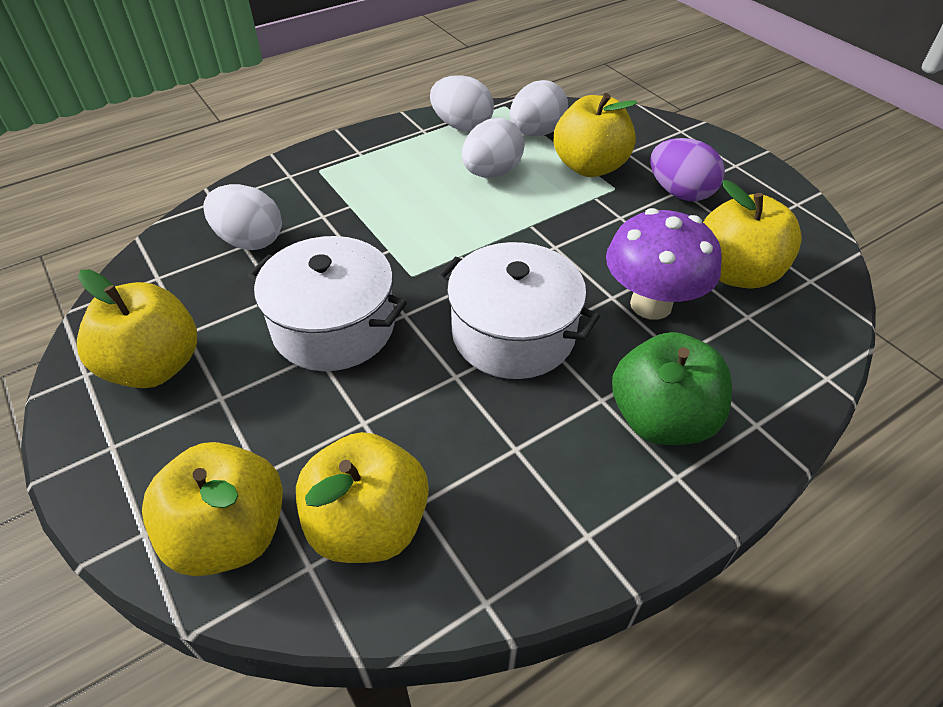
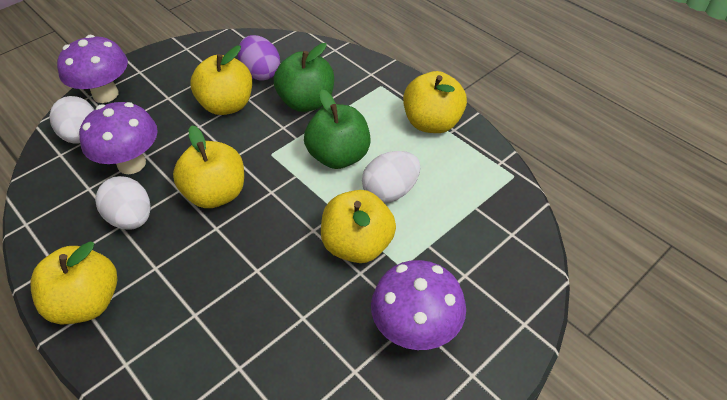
green apple: 1 -> 2
purple mushroom: 1 -> 3
white egg: 4 -> 3
white pot: 2 -> 0

